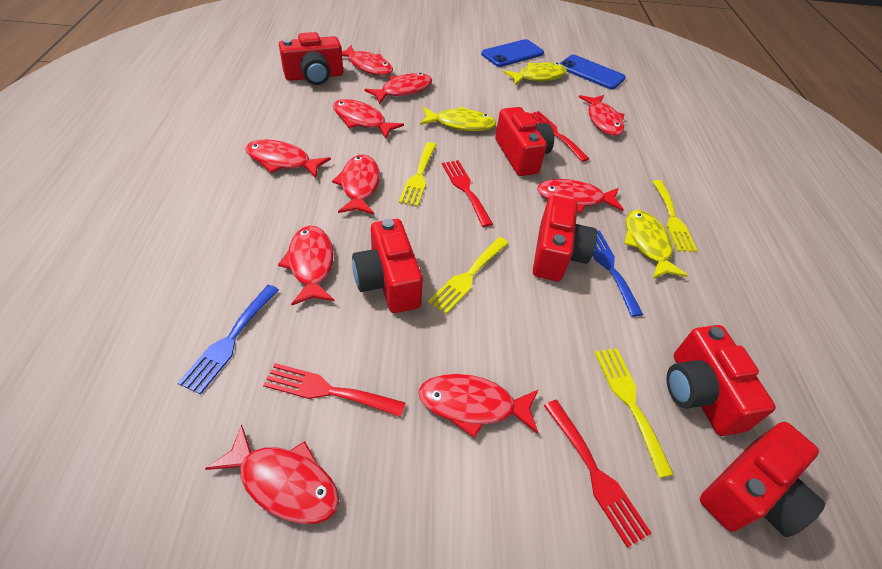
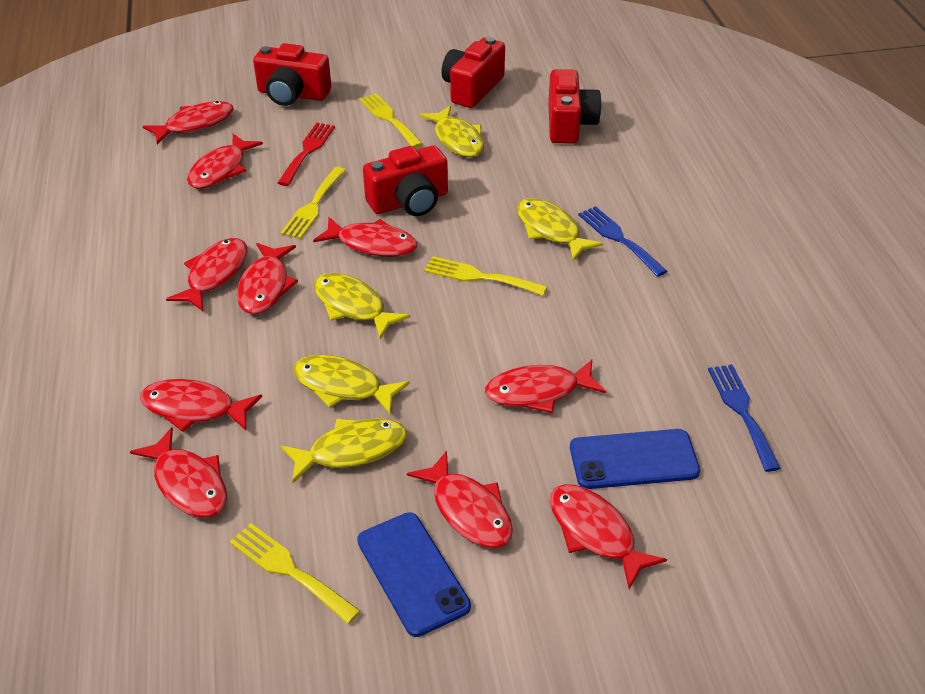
red camera: 6 -> 4
red fork: 4 -> 1
yellow fish: 3 -> 5

